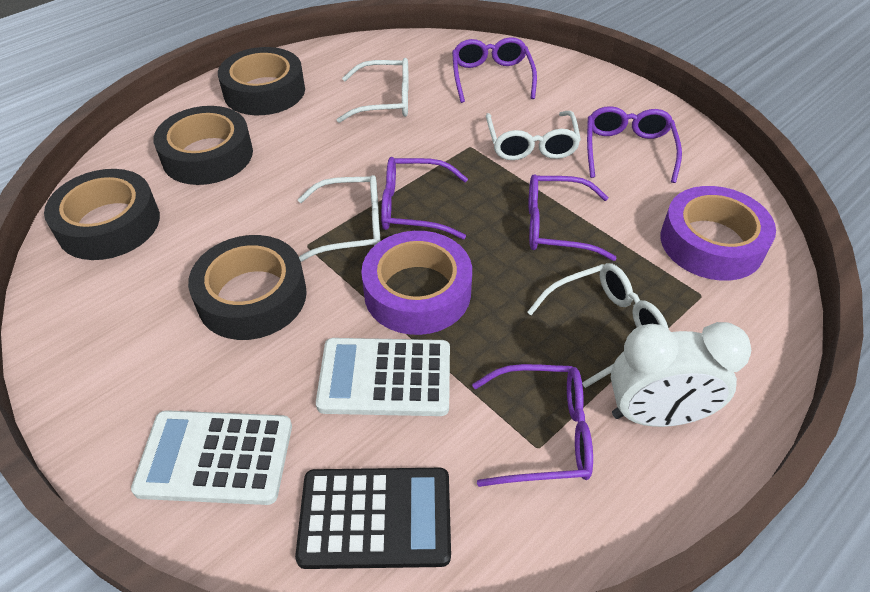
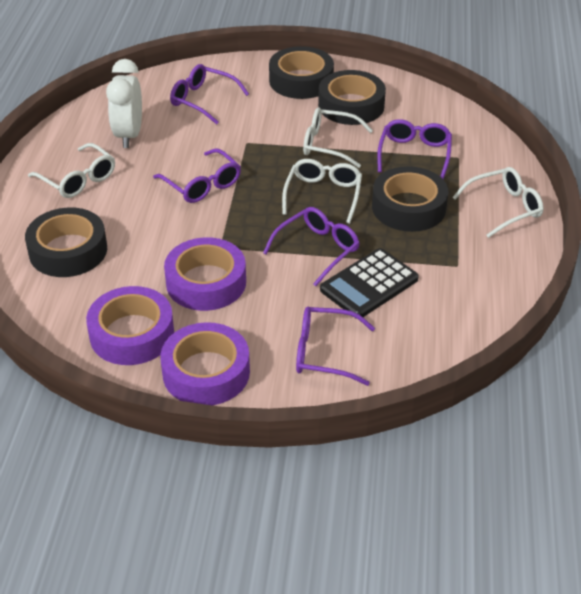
purple tape: 2 -> 3
white calculator: 2 -> 0

